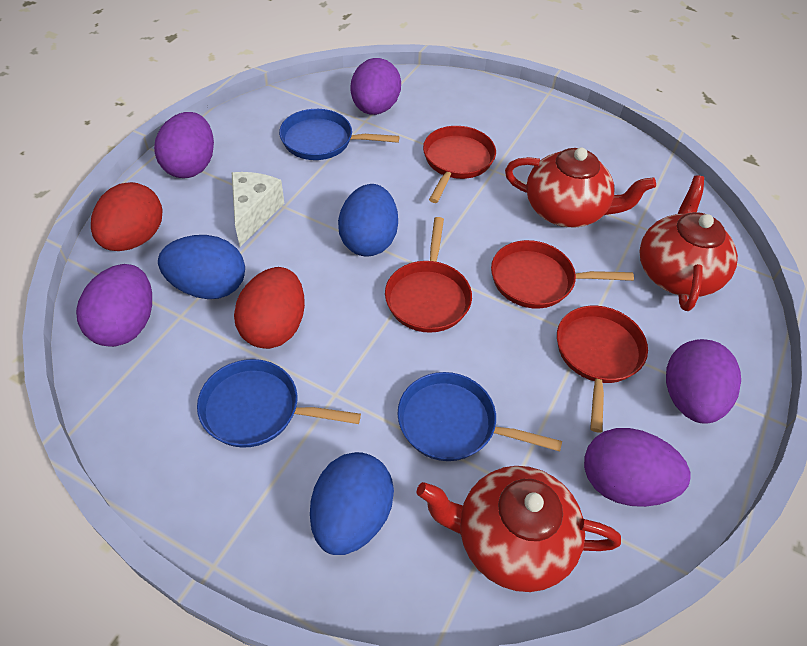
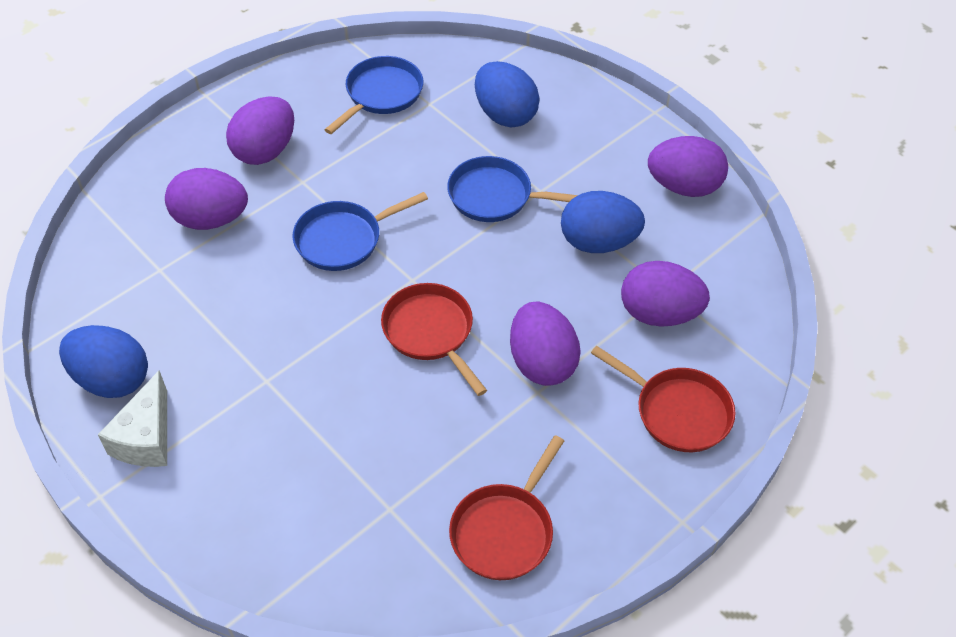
red egg: 2 -> 0
red pan: 4 -> 3
red teapot: 3 -> 0

